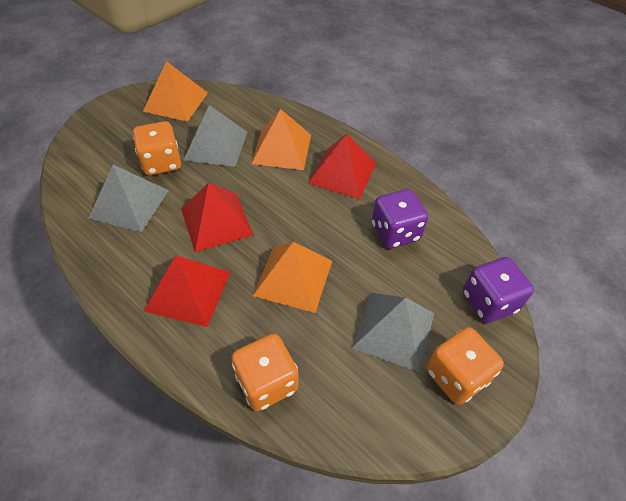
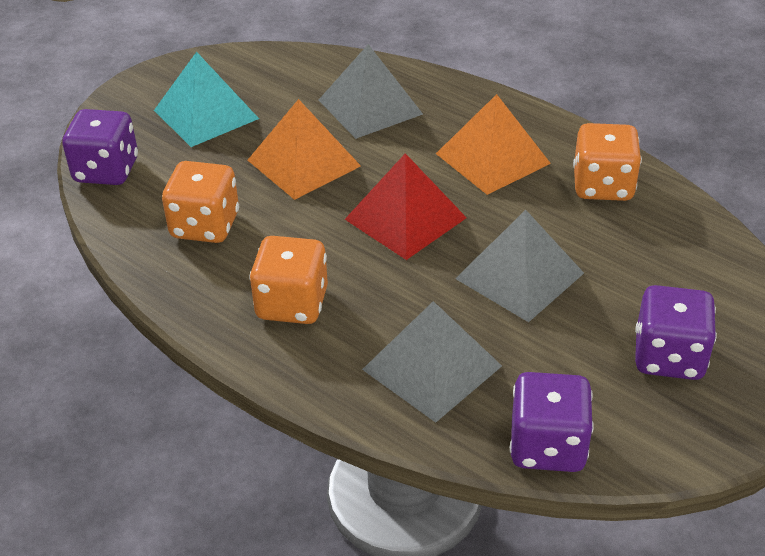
orange pyramid: 3 -> 2
purple dice: 2 -> 3
red pyramid: 3 -> 1
turquoise pyramid: 0 -> 1

